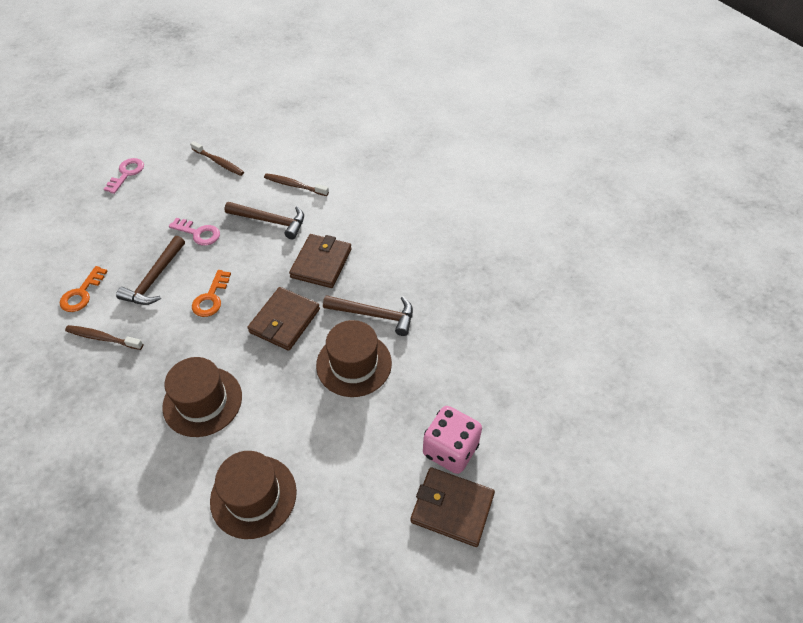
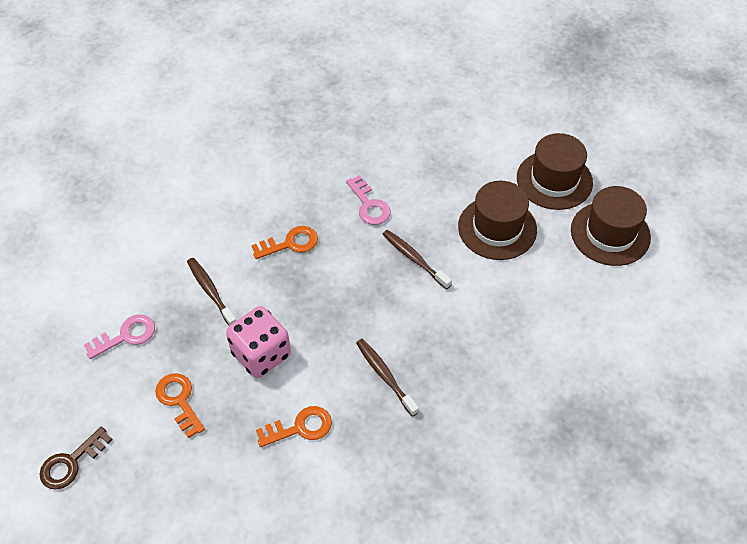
brown hammer: 3 -> 0
brown key: 0 -> 1
brown wallet: 3 -> 0
orange key: 2 -> 3

